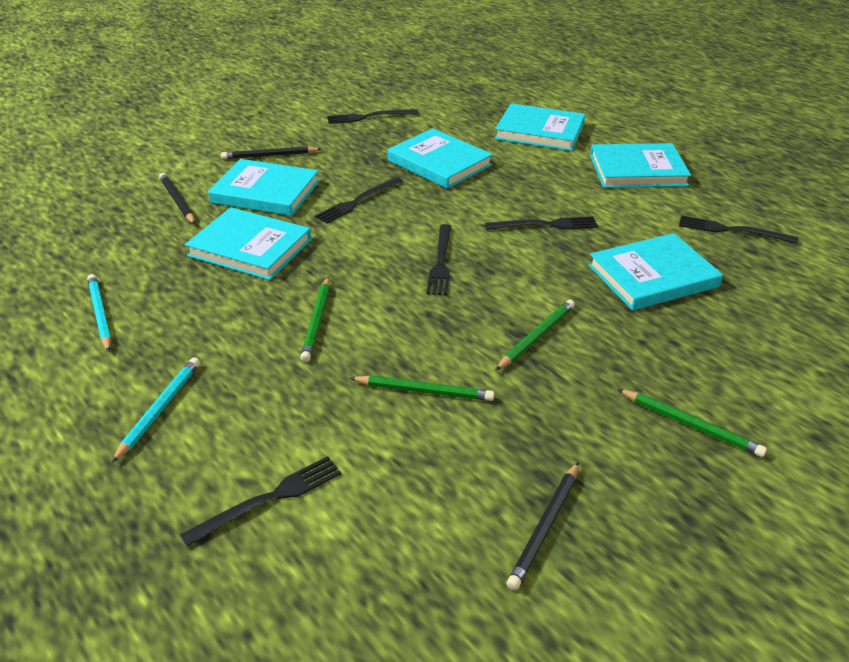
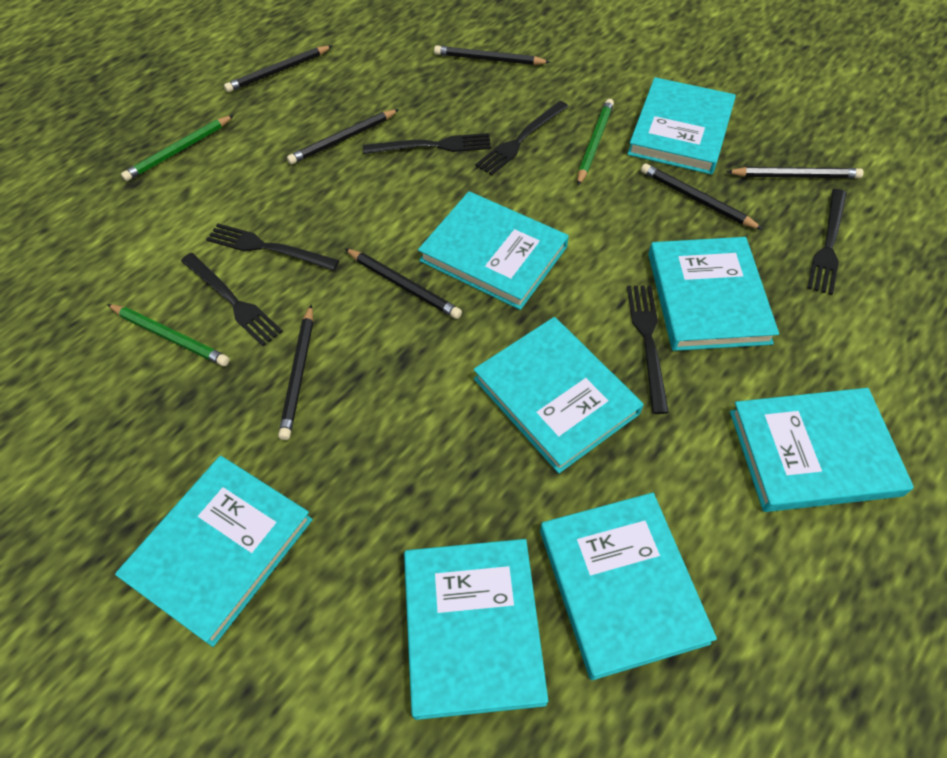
black pencil: 3 -> 7
green pencil: 4 -> 3
turquoise book: 6 -> 8
turquoise pencil: 2 -> 0

